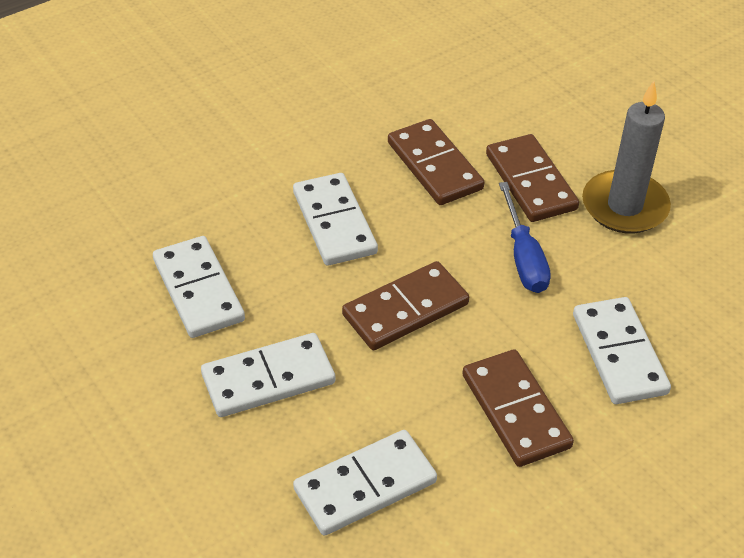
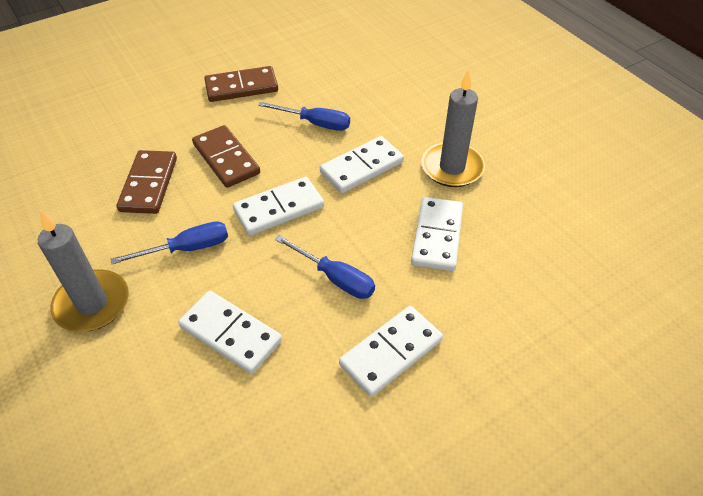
blue screwdriver: 1 -> 3
brown domino: 4 -> 3
grey candle: 1 -> 2

